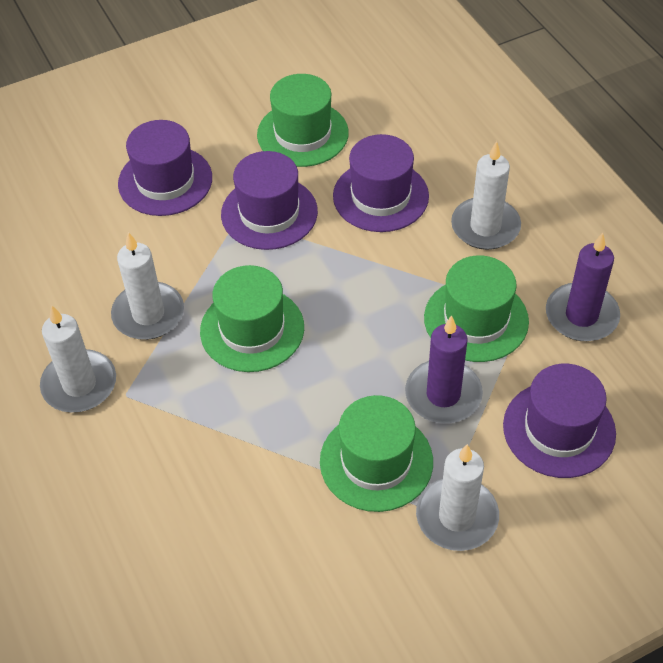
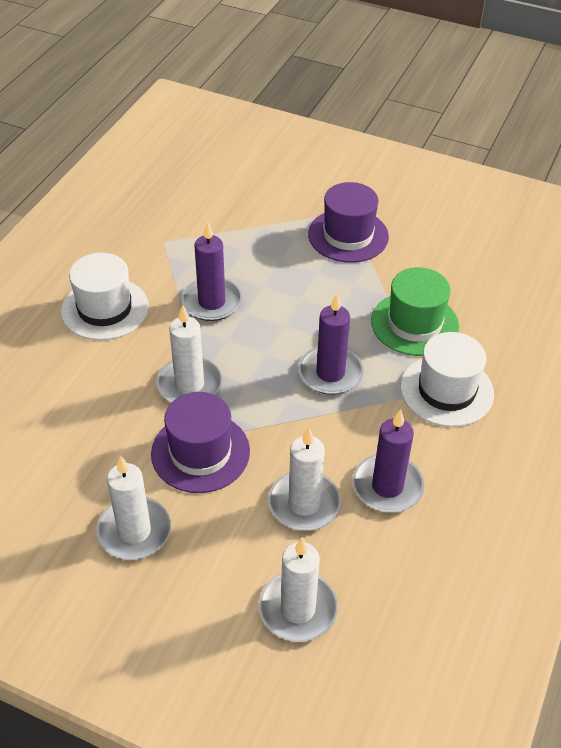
green hat: 4 -> 1
purple candle: 2 -> 3
purple hat: 4 -> 2
white hat: 0 -> 2

